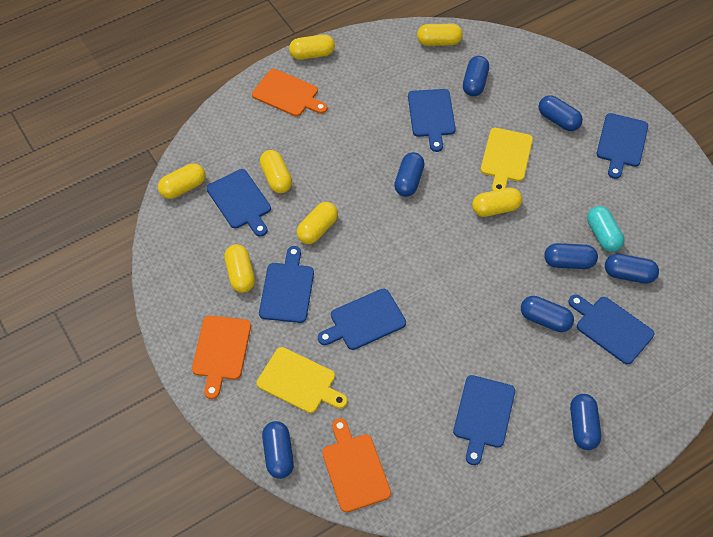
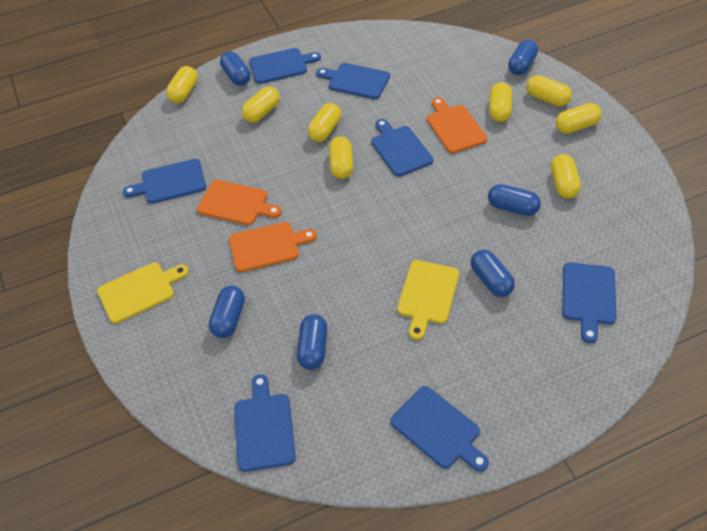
blue capsule: 8 -> 6
turquoise capsule: 1 -> 0
yellow capsule: 7 -> 8

